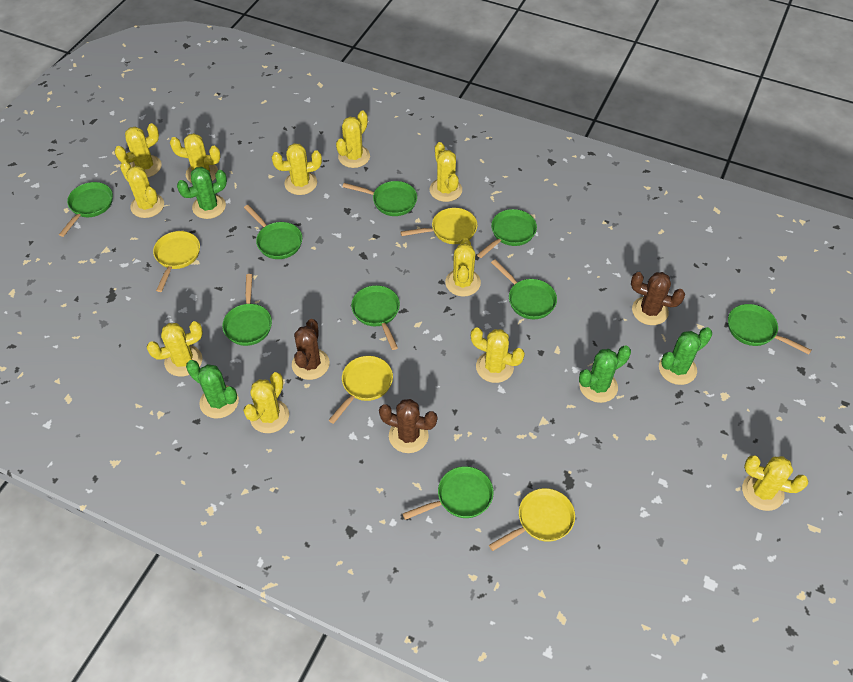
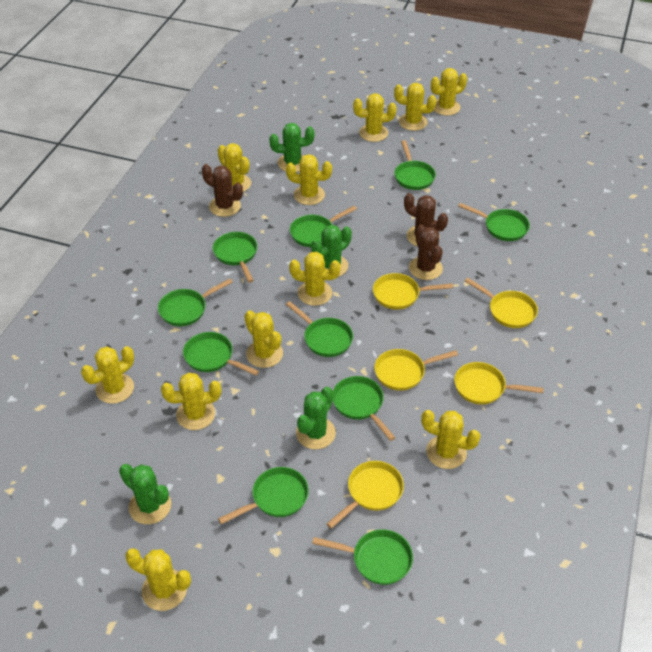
green pan: 9 -> 10
yellow pan: 4 -> 5

